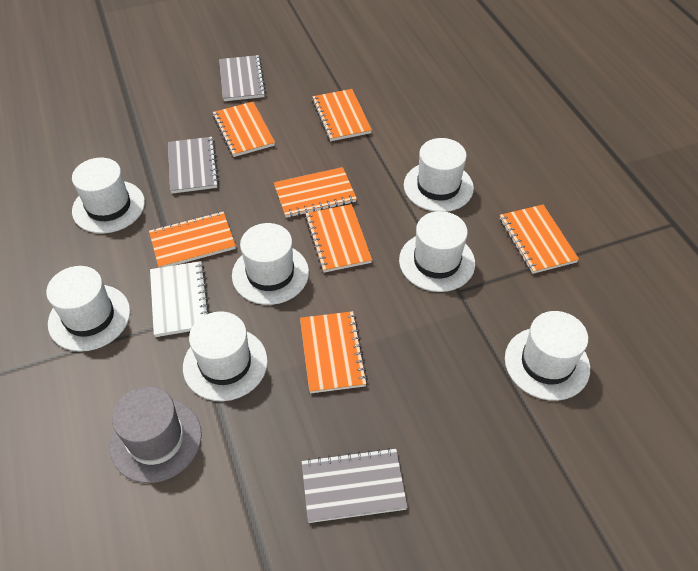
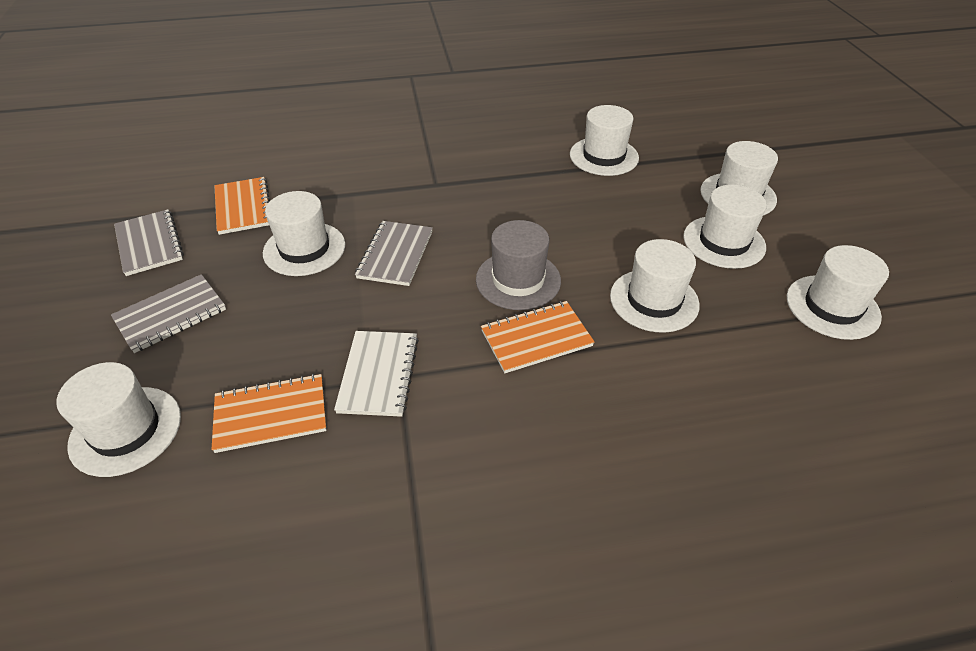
orange notebook: 7 -> 3

